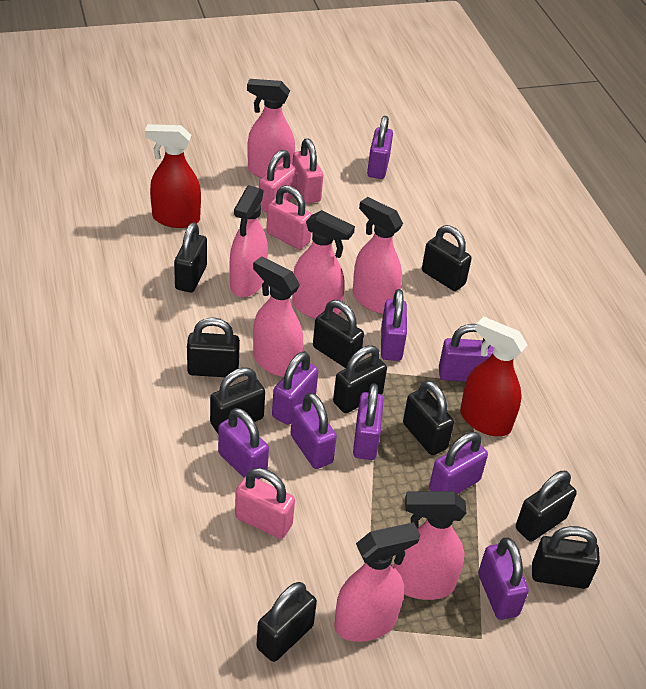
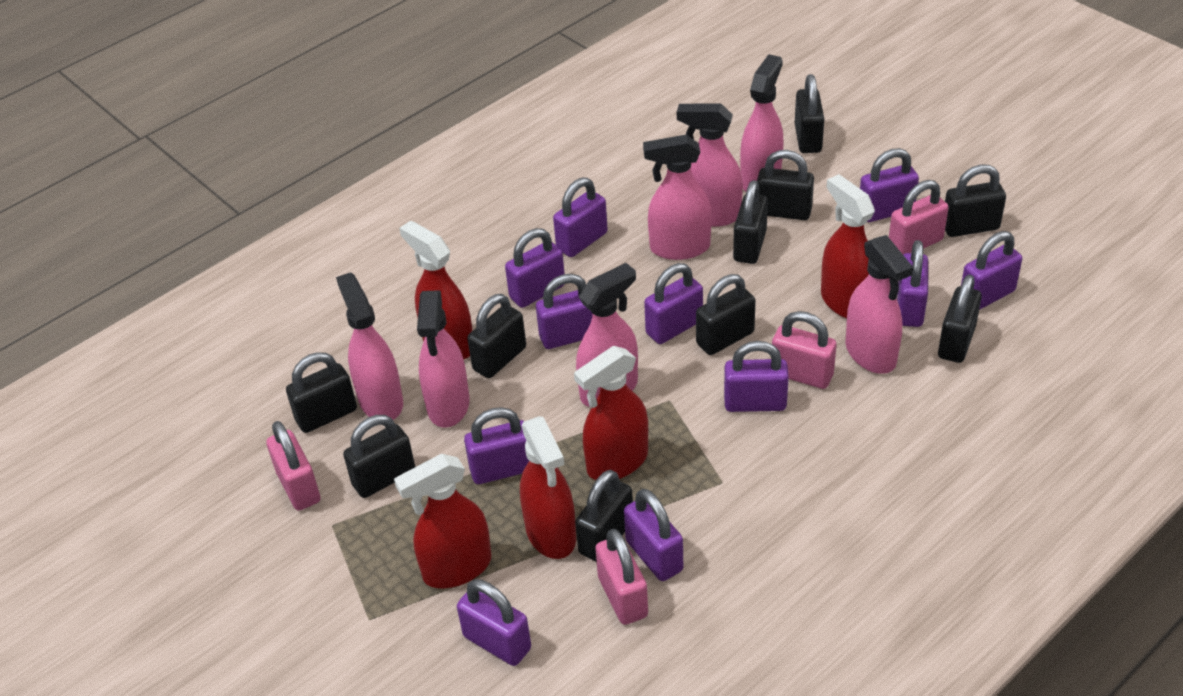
purple padlock: 9 -> 11
red spray bottle: 2 -> 5

